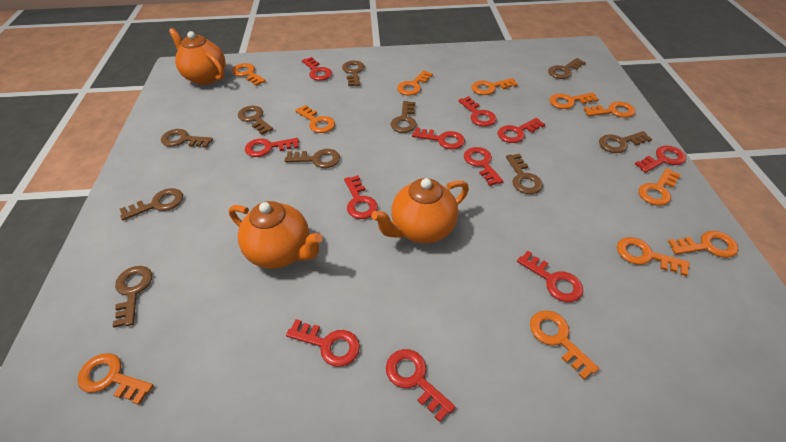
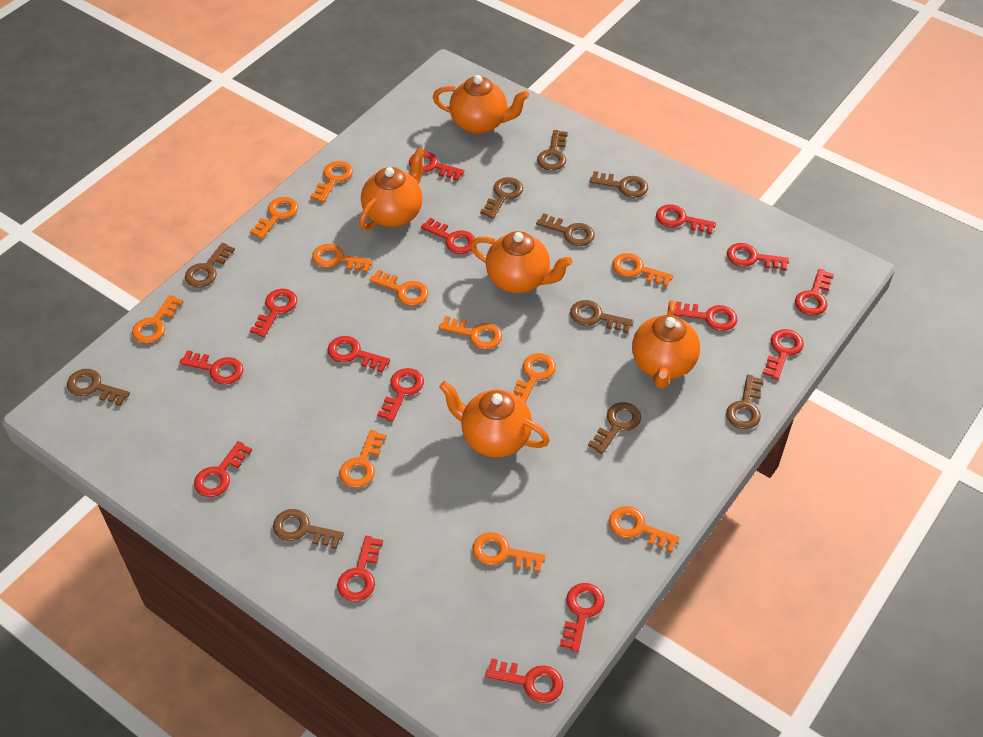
orange teapot: 3 -> 5
red key: 11 -> 15

